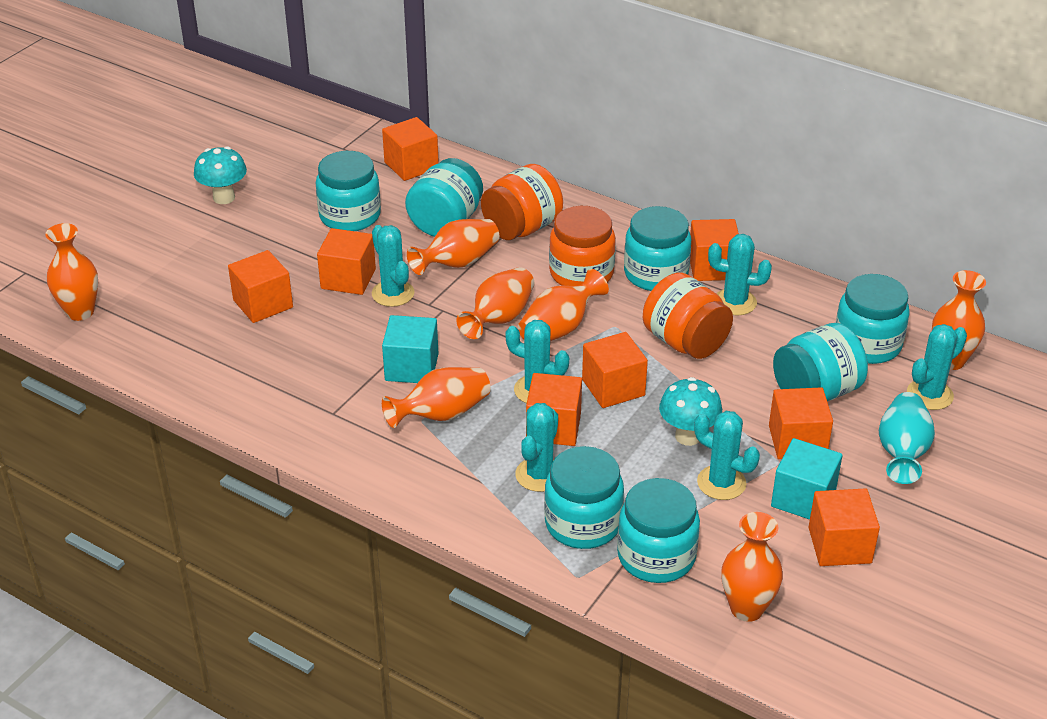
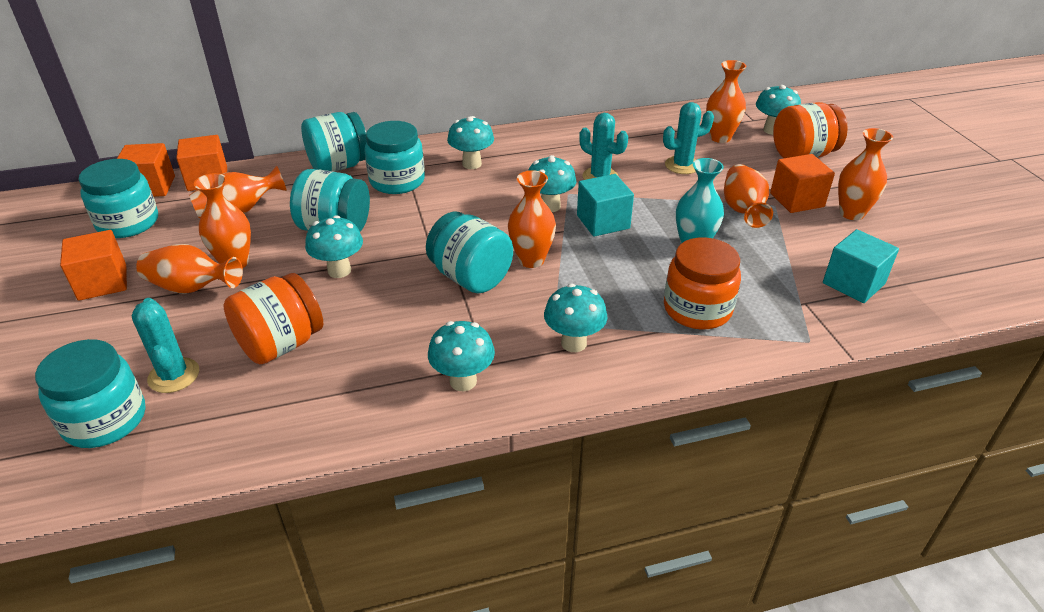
orange cube: 8 -> 4
turquoise cactus: 6 -> 3
turquoise jar: 7 -> 6
turquoise mushroom: 2 -> 6

